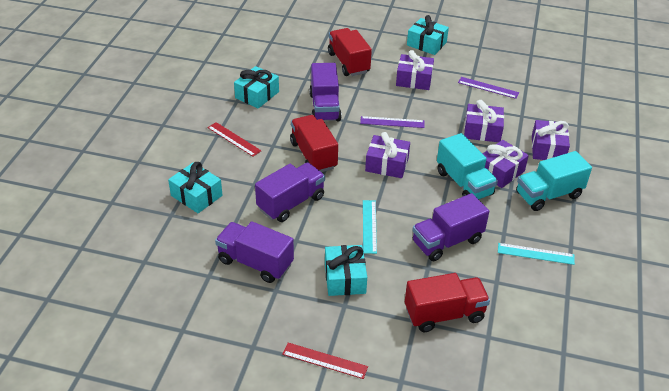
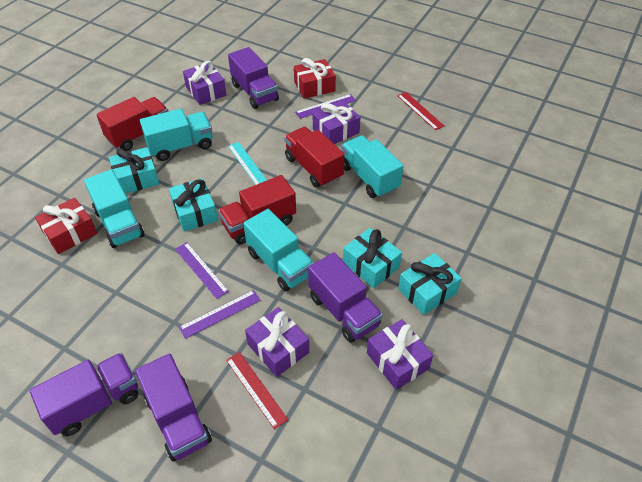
purple gift: 5 -> 4
purple ruler: 2 -> 3
red gift: 0 -> 2
turquoise ruler: 2 -> 1
turquoise truck: 2 -> 4

